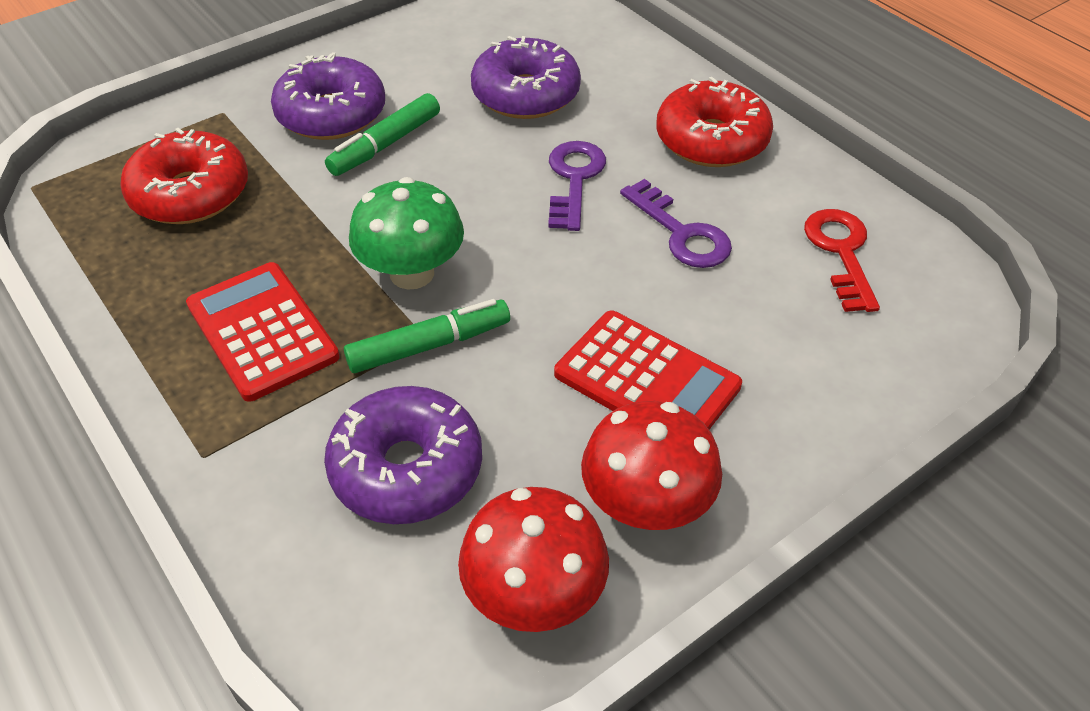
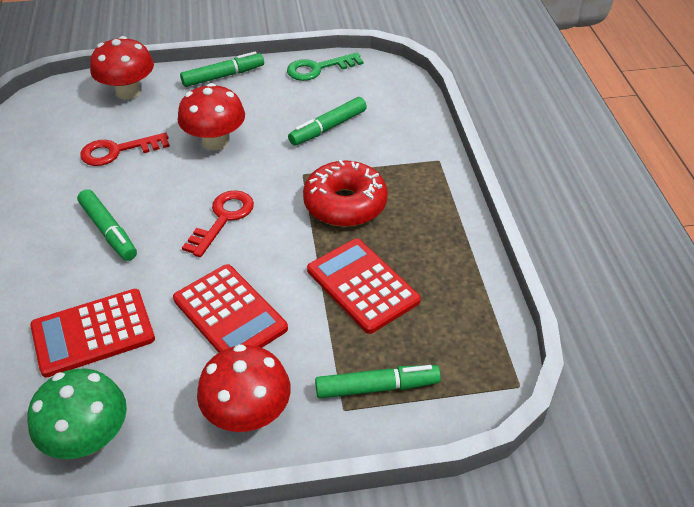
green key: 0 -> 1
green marker: 2 -> 4
purple donut: 3 -> 0
purple key: 2 -> 0
red calculator: 2 -> 3
red donut: 2 -> 1
red key: 1 -> 2
red mushroom: 2 -> 3

